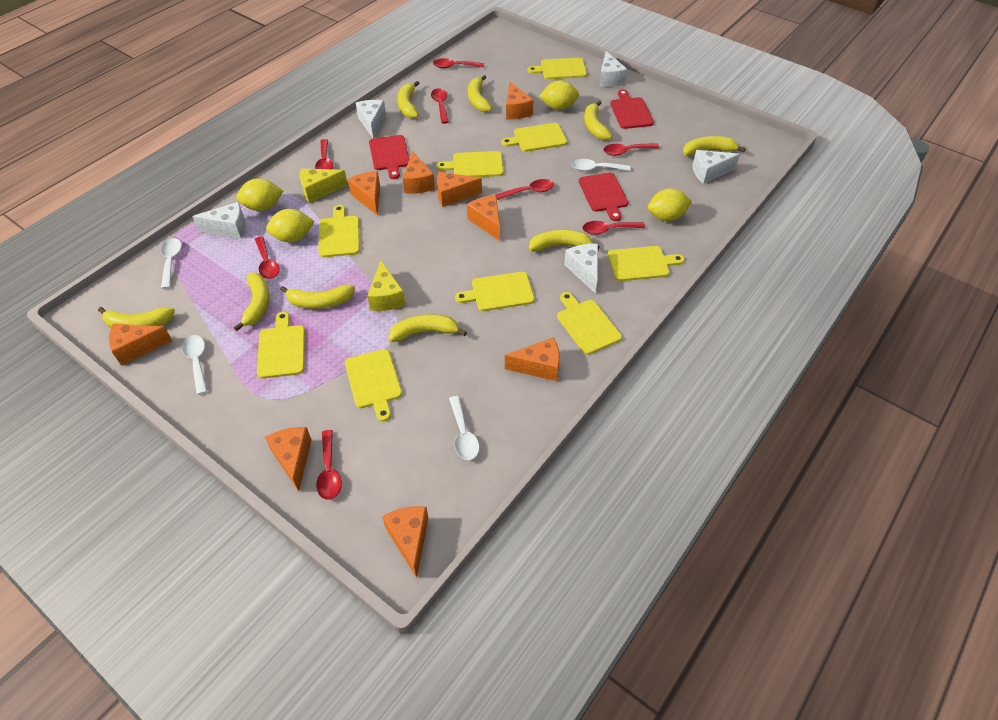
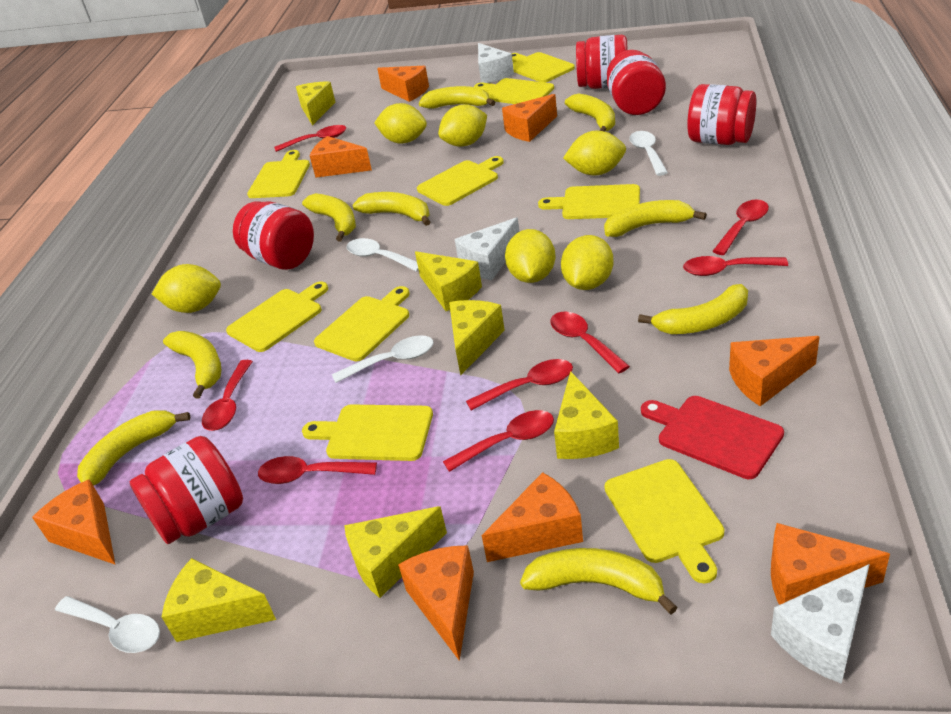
orange cheese: 9 -> 8
red cutting board: 3 -> 1
red jar: 0 -> 5
white cheese: 5 -> 3
yellow cheese: 2 -> 6
yellow lemon: 4 -> 6

